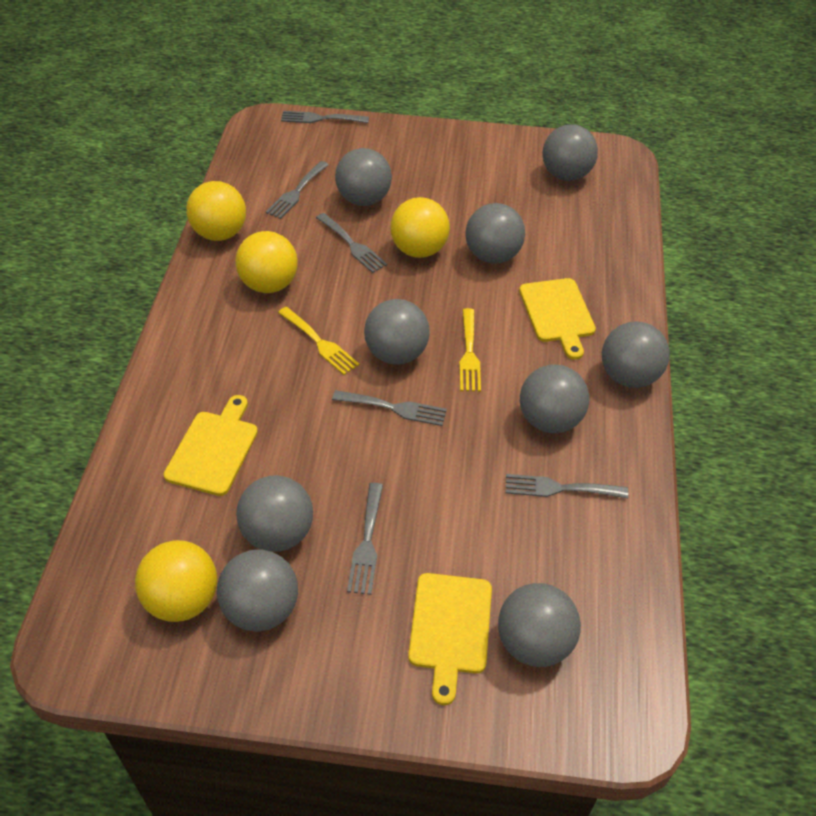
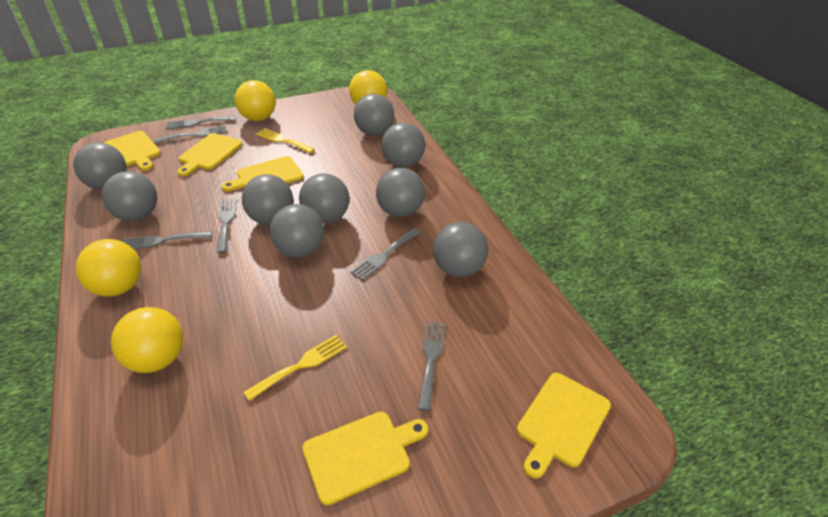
yellow cutting board: 3 -> 5

